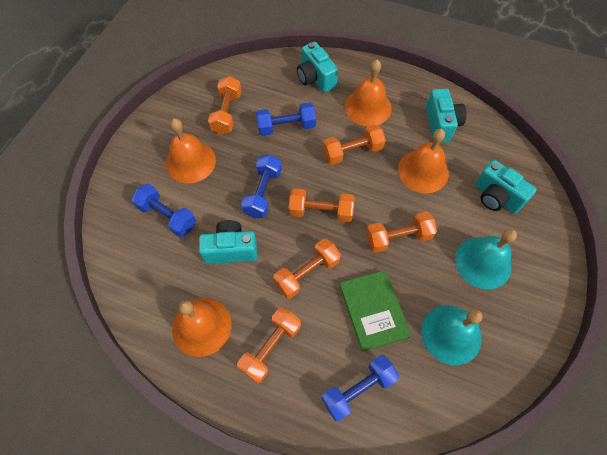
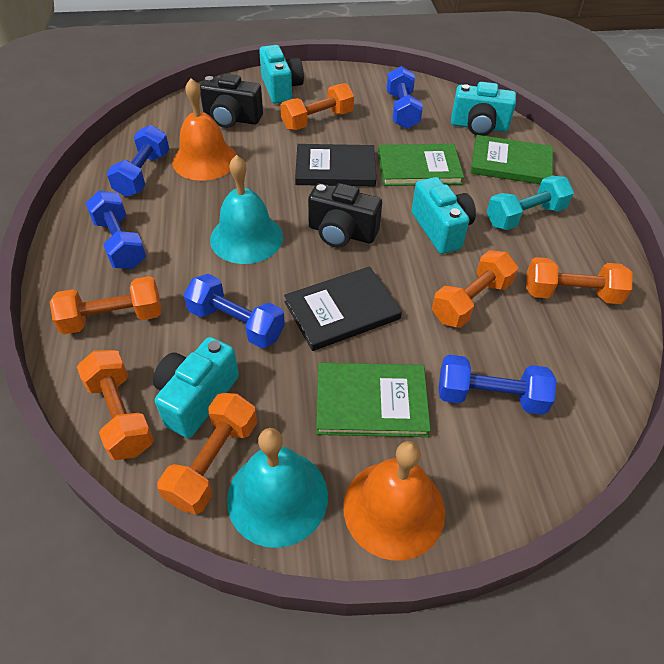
black book: 0 -> 2
black camera: 0 -> 2
blue dumbbell: 4 -> 5
green book: 1 -> 3
orange bell: 4 -> 2
turquoise dumbbell: 0 -> 1

